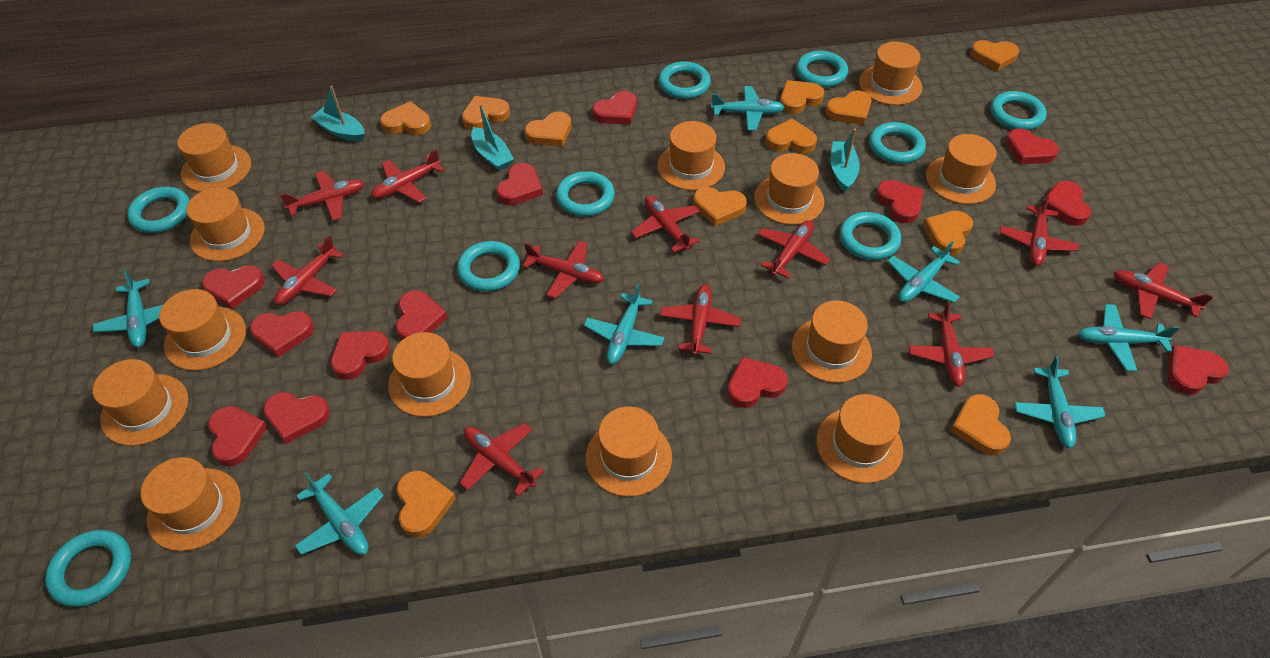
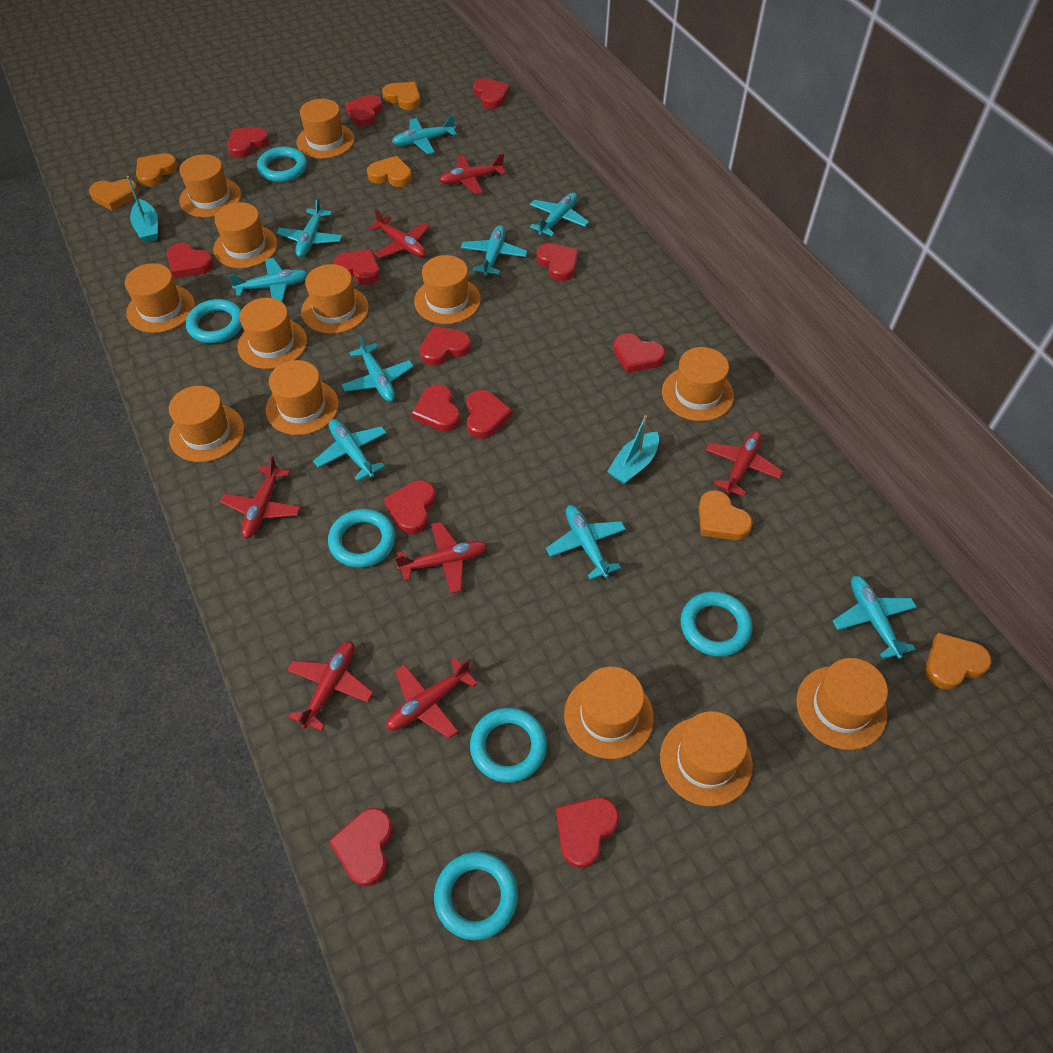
orange heart: 11 -> 6
red plane: 11 -> 7
turquoise boat: 3 -> 2
turquoise plane: 7 -> 9
turquoise ring: 9 -> 6

